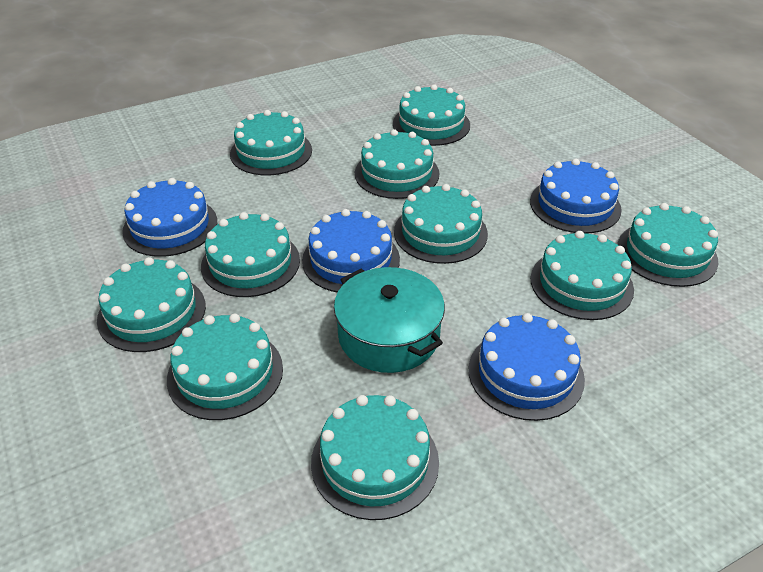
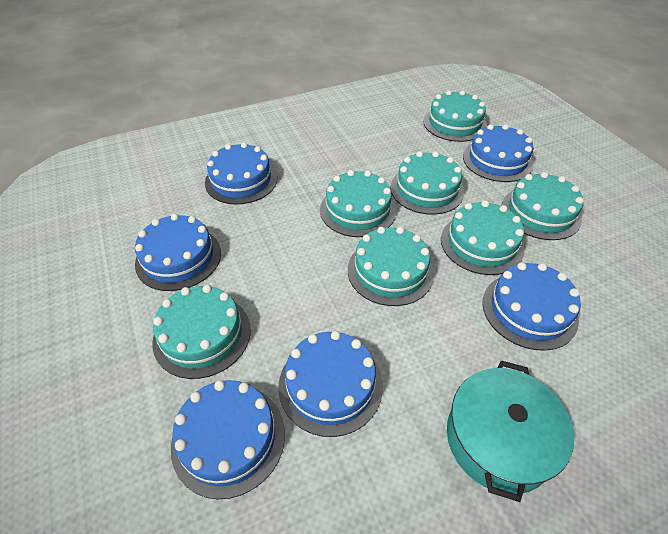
blue cake: 4 -> 6
turquoise cake: 10 -> 7

